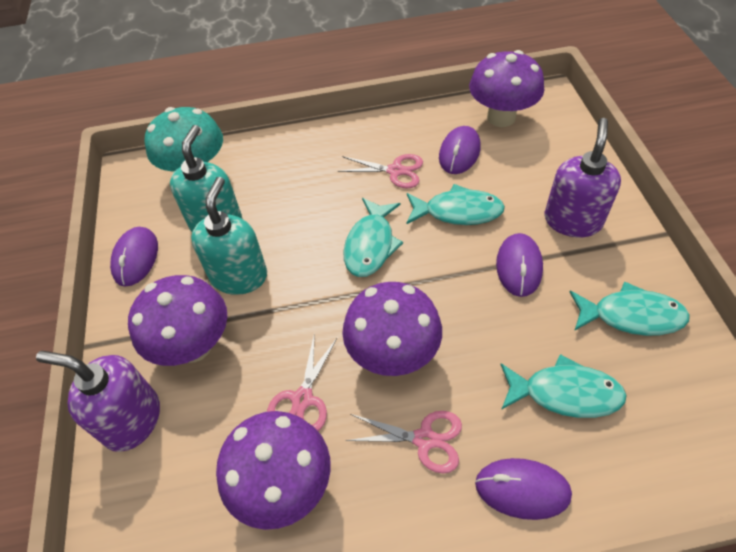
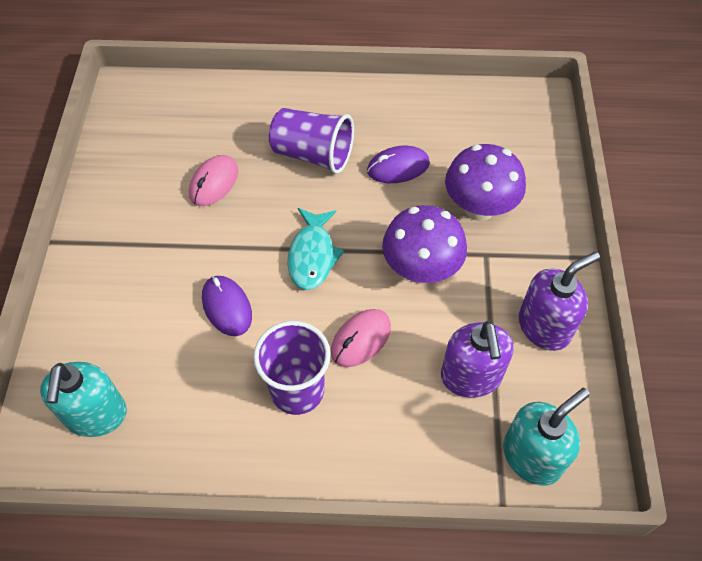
pink mouse: 0 -> 2
pink scissors: 3 -> 0
purple cup: 0 -> 2
purple mouse: 4 -> 2
purple mushroom: 4 -> 2
turquoise fish: 4 -> 1
turquoise mushroom: 1 -> 0

